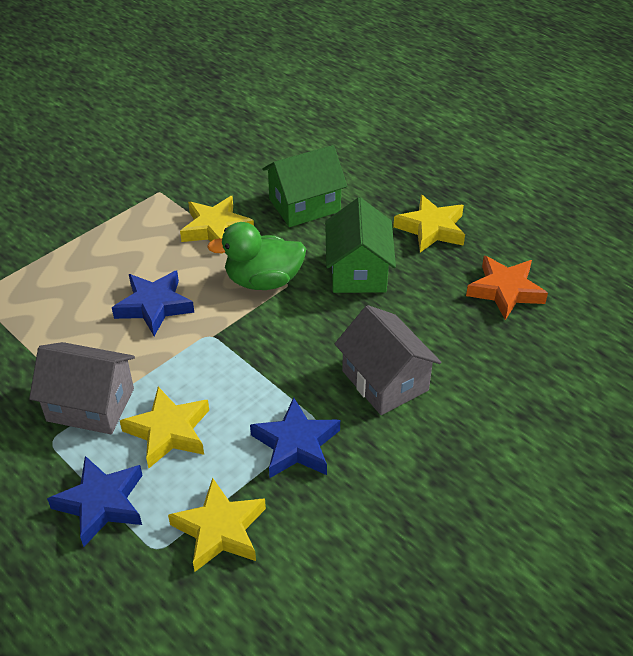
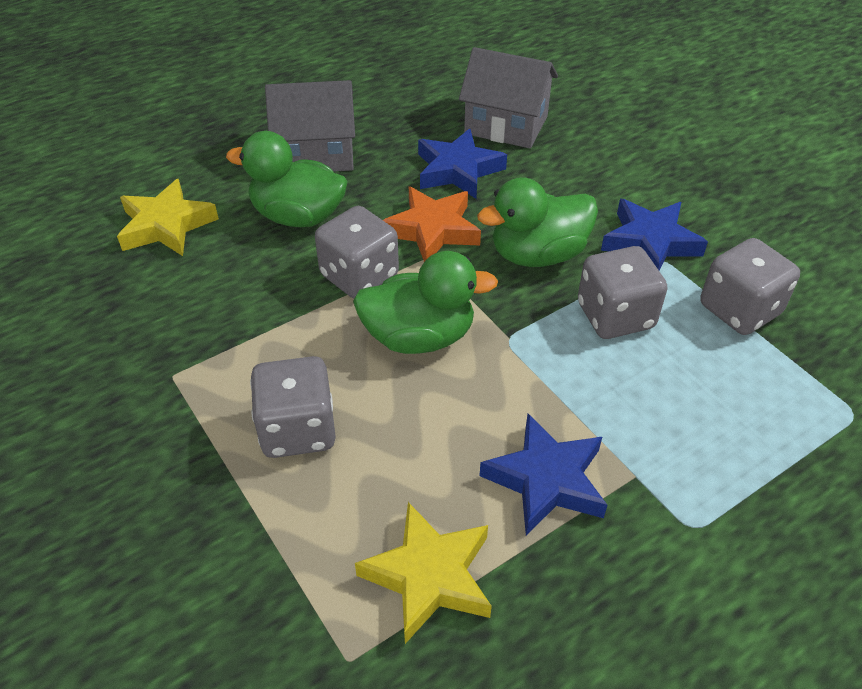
green duck: 1 -> 3
green house: 2 -> 0
grey dice: 0 -> 4
yellow star: 4 -> 2

